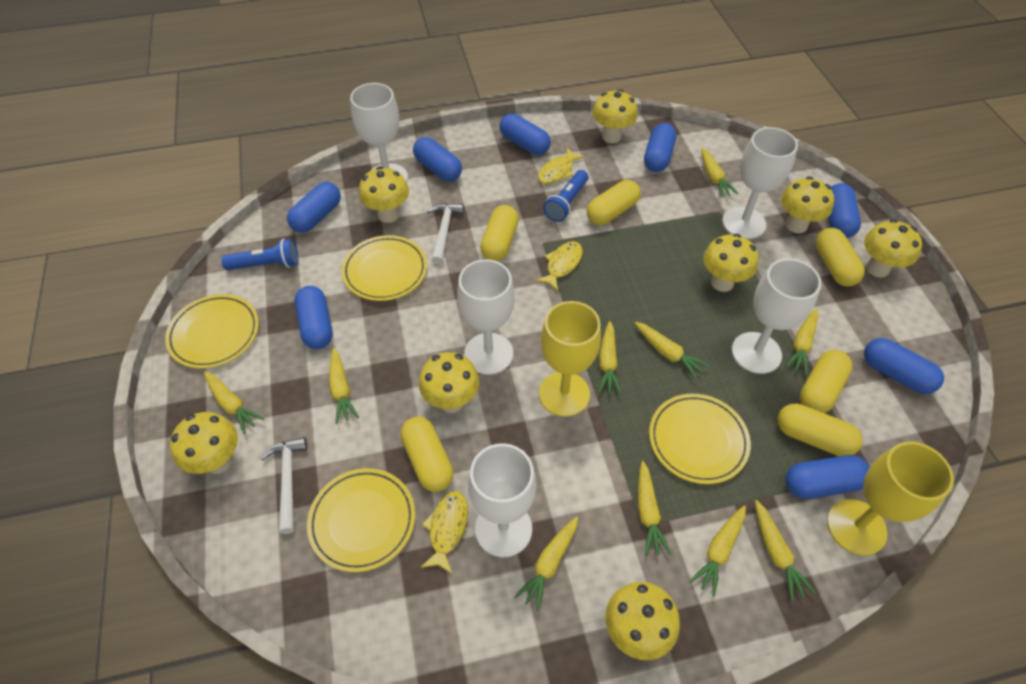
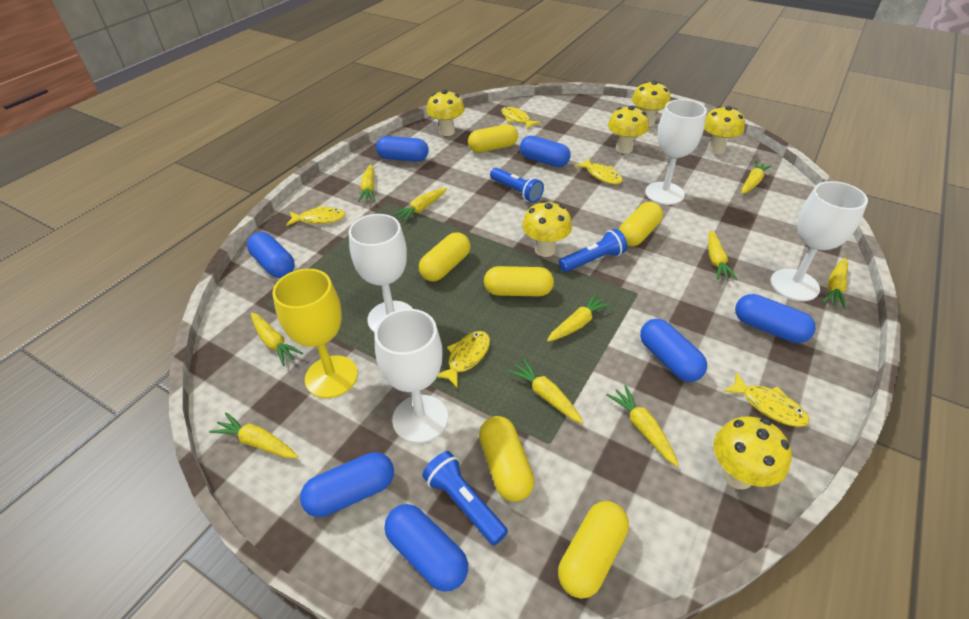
blue capsule: 8 -> 7
blue flashlight: 2 -> 3
white goblet: 5 -> 4
white hammer: 2 -> 0
yellow fish: 3 -> 5
yellow goblet: 2 -> 1
yellow mushroom: 8 -> 6
yellow plate: 4 -> 0

